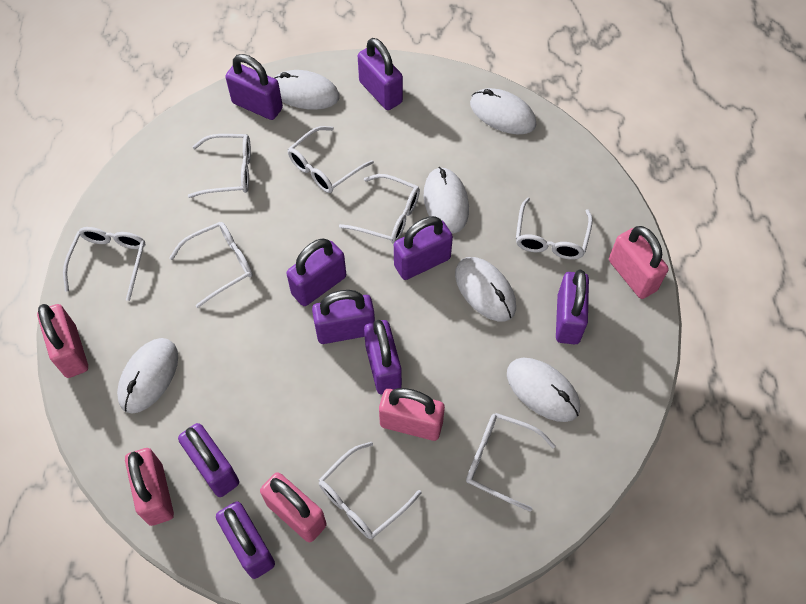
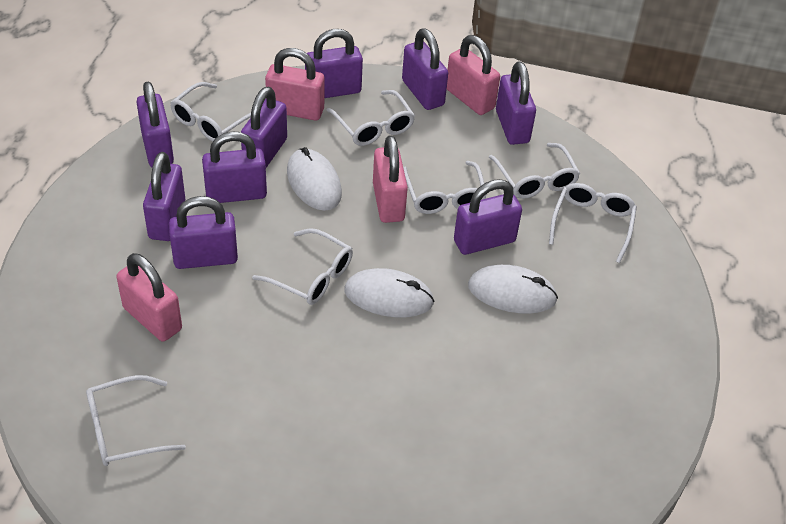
pink padlock: 5 -> 4
white glasses: 8 -> 7
white mouse: 6 -> 3

